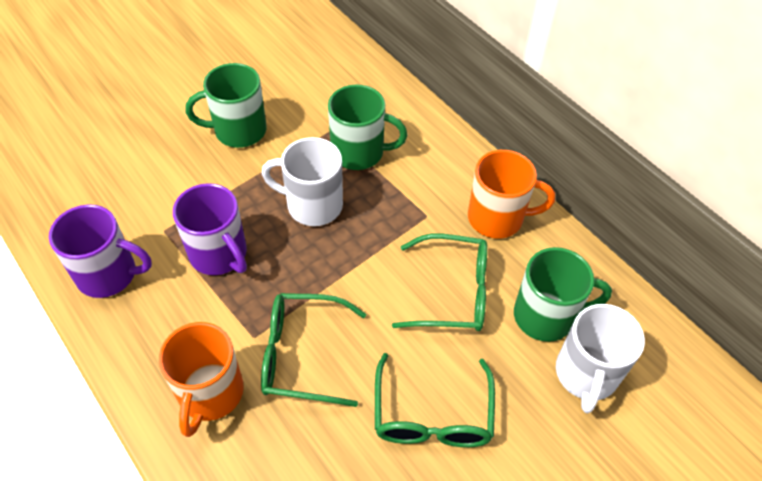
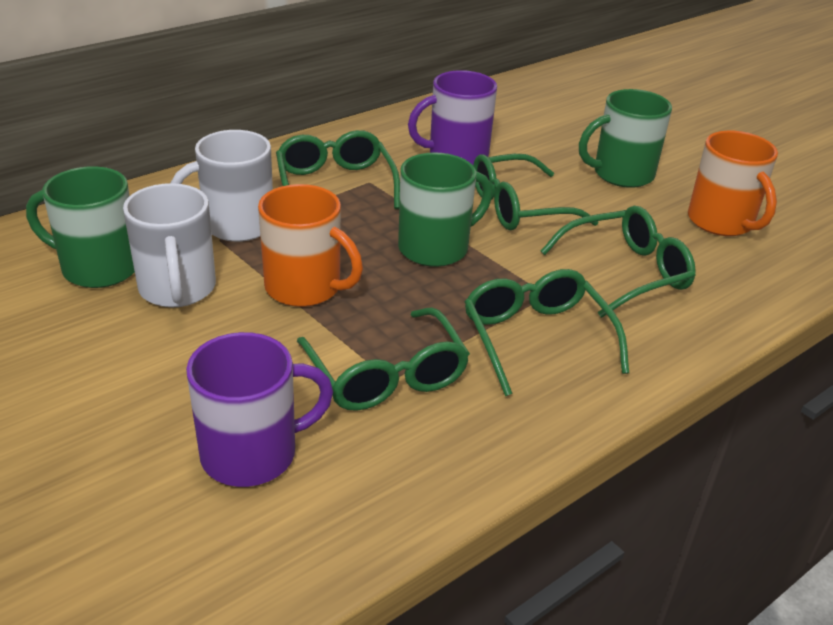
green glasses: 3 -> 5

